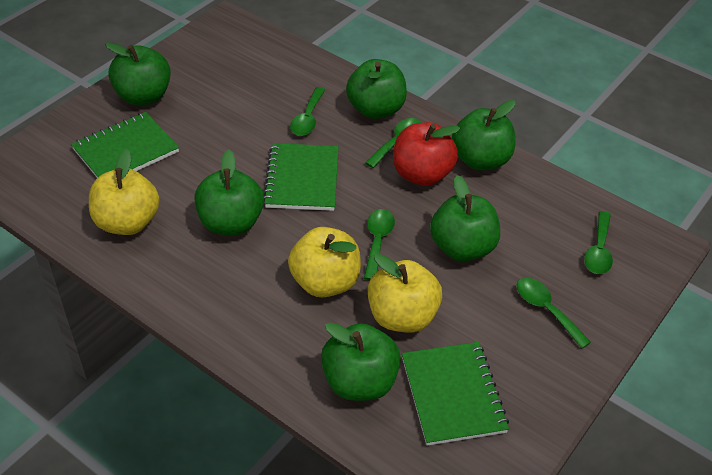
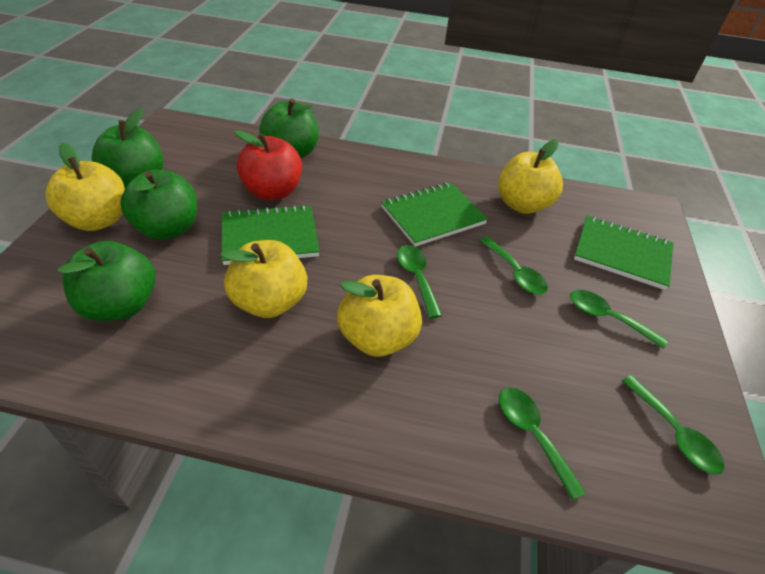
green apple: 6 -> 4
yellow apple: 3 -> 4

